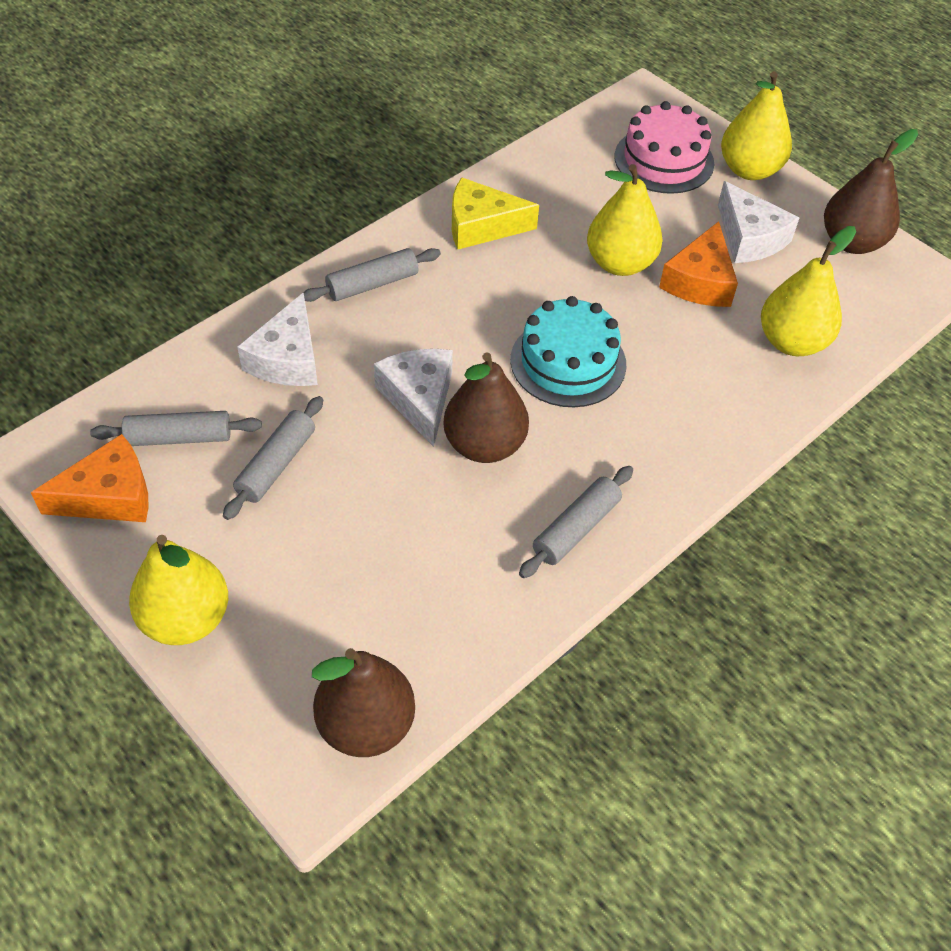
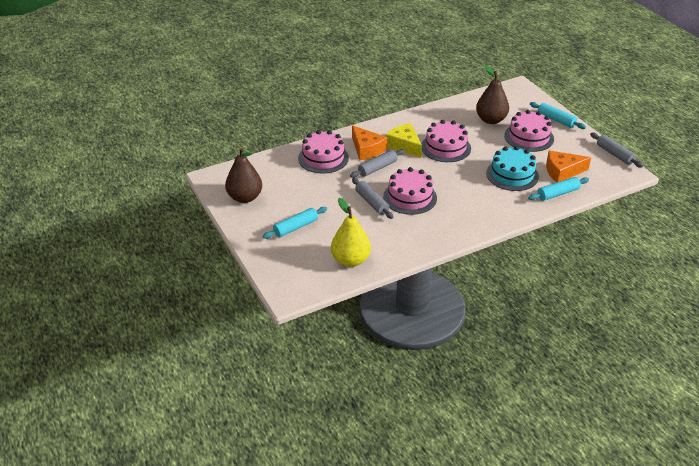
brown pear: 3 -> 2
grey rolling pin: 4 -> 3
pink cake: 1 -> 4
turquoise rolling pin: 0 -> 3
white cheese: 3 -> 0
yellow pear: 4 -> 1

